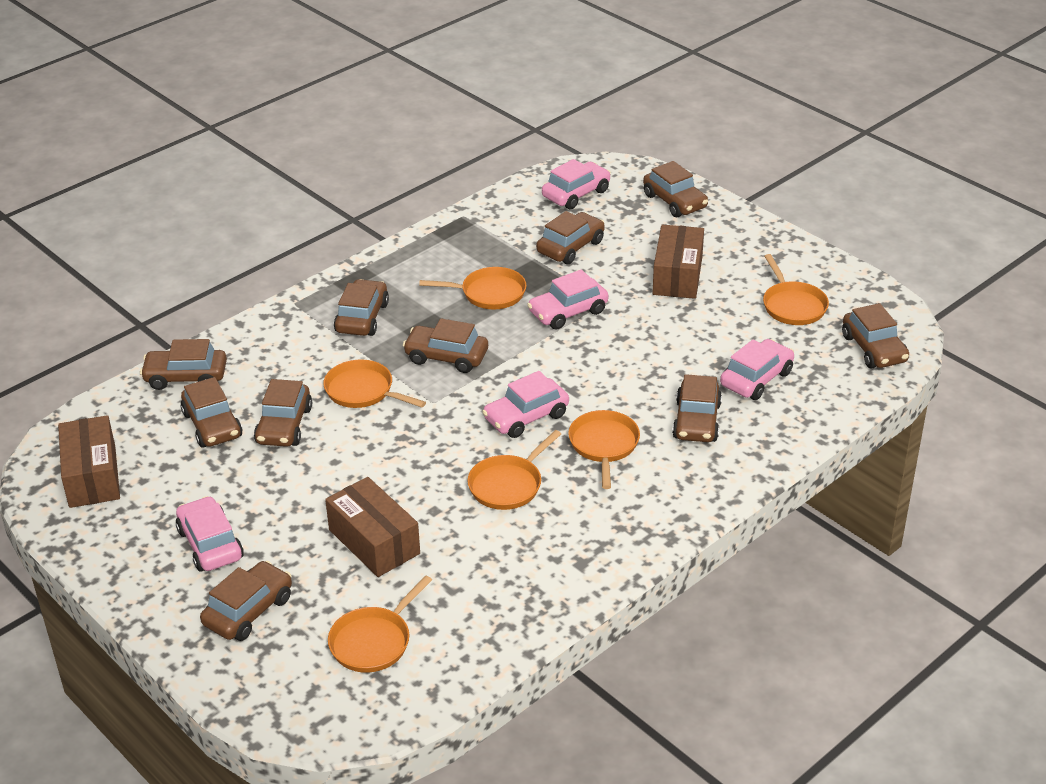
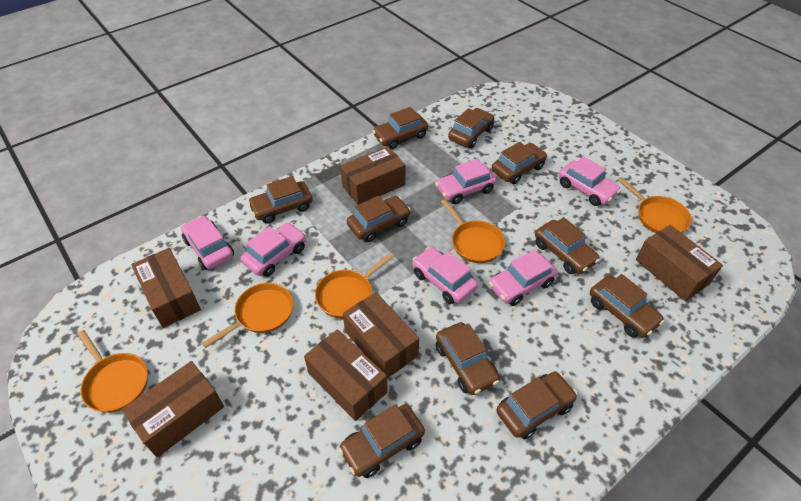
brown box: 3 -> 6
orange pan: 6 -> 5
pink car: 5 -> 6

